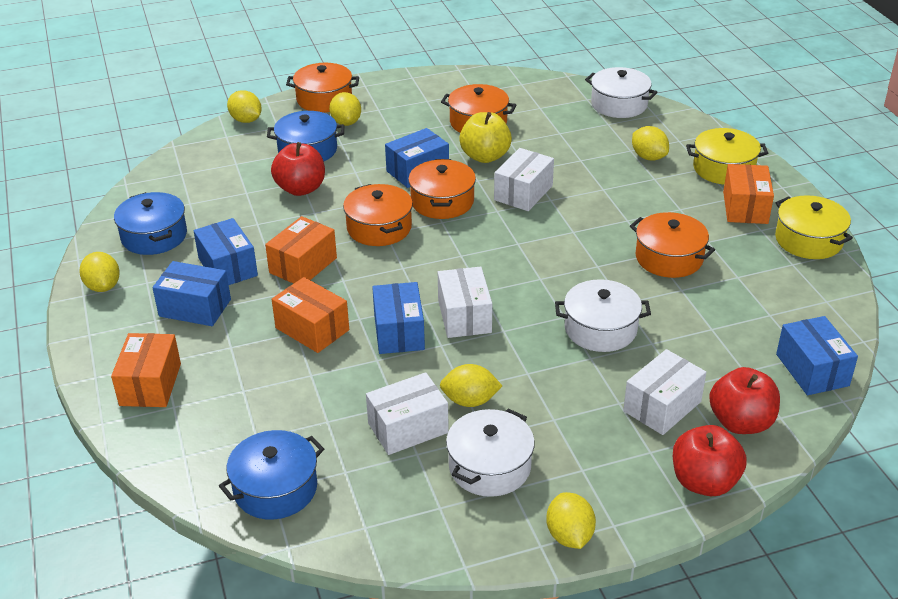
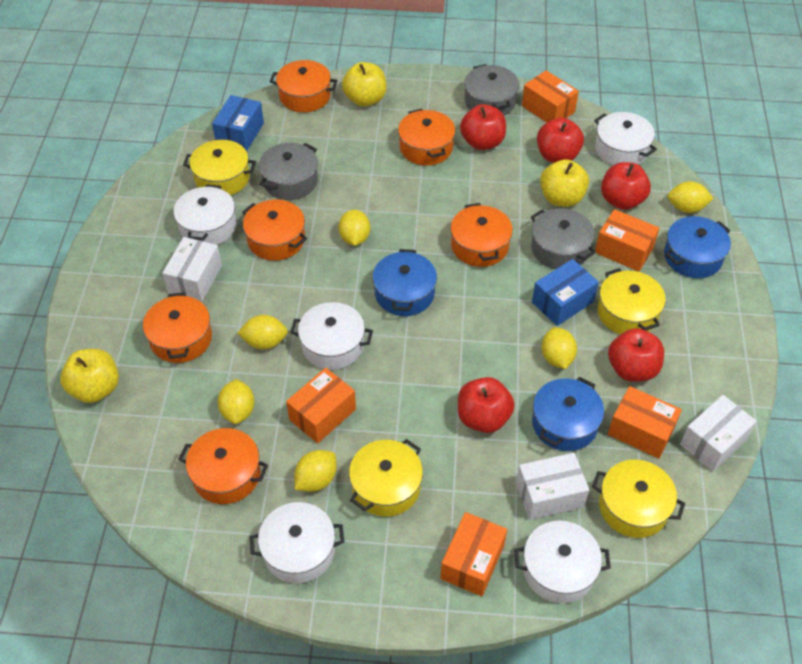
blue box: 5 -> 2
grey pot: 0 -> 3
orange box: 4 -> 5
orange pot: 5 -> 6
red apple: 3 -> 5
white box: 4 -> 3
white pot: 3 -> 5
yellow apple: 1 -> 3
yellow pot: 2 -> 4

